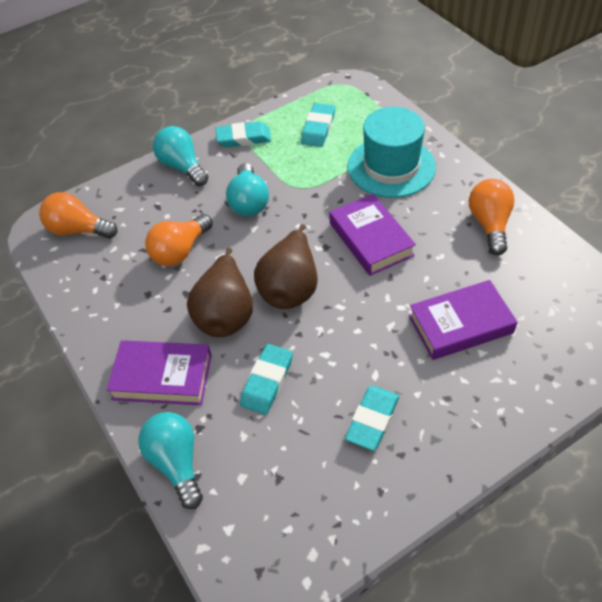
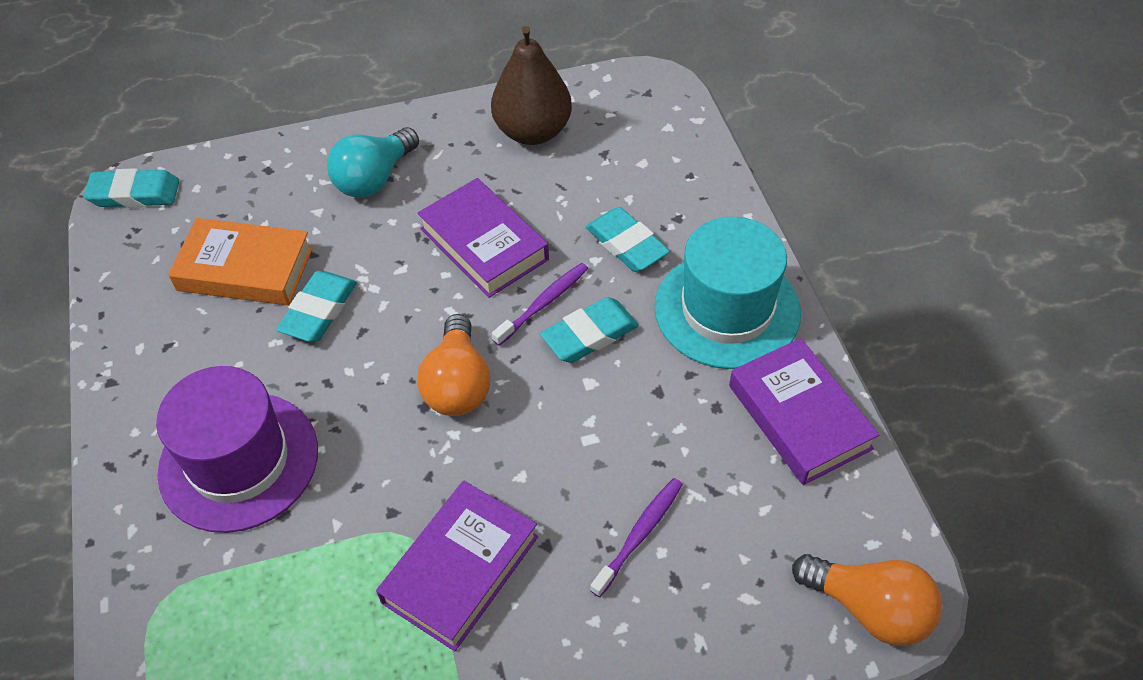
brown pear: 2 -> 1
orange book: 0 -> 1
orange light bulb: 3 -> 2
purple hat: 0 -> 1
purple toothbrush: 0 -> 2
turquoise light bulb: 3 -> 1

